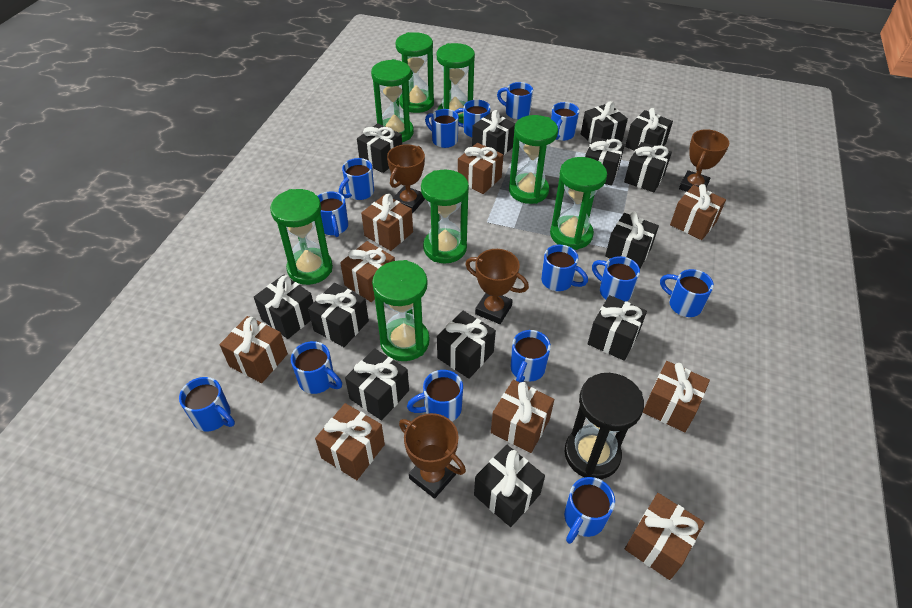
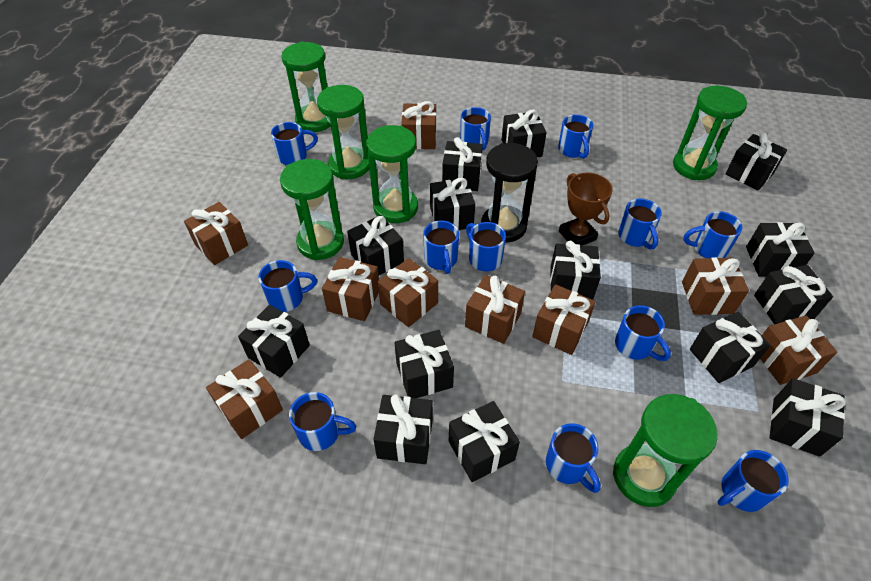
black gift: 13 -> 14
blue mug: 14 -> 12
brown trophy: 4 -> 1
green hourglass: 8 -> 6

